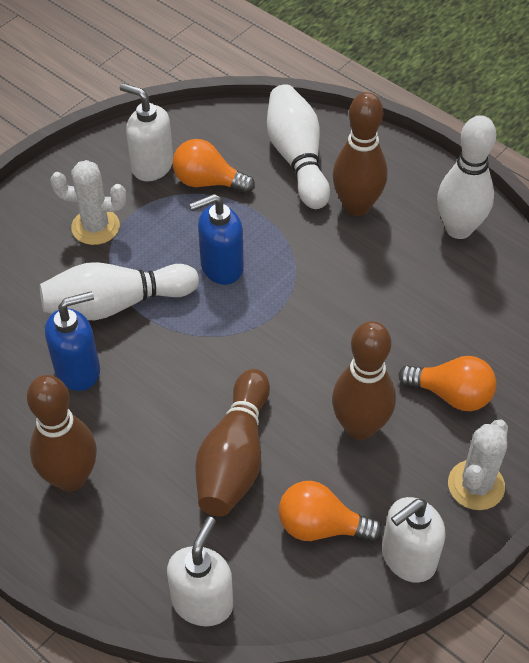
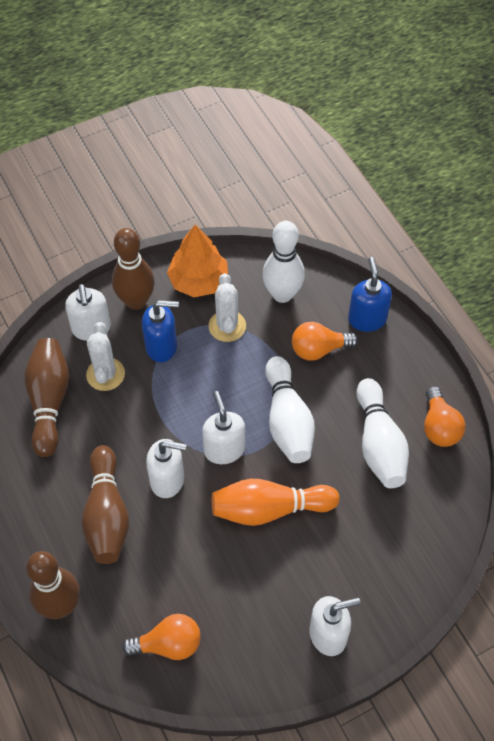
orange bowling pin: 0 -> 1
orange tree: 0 -> 1
white soap dispenser: 3 -> 4

